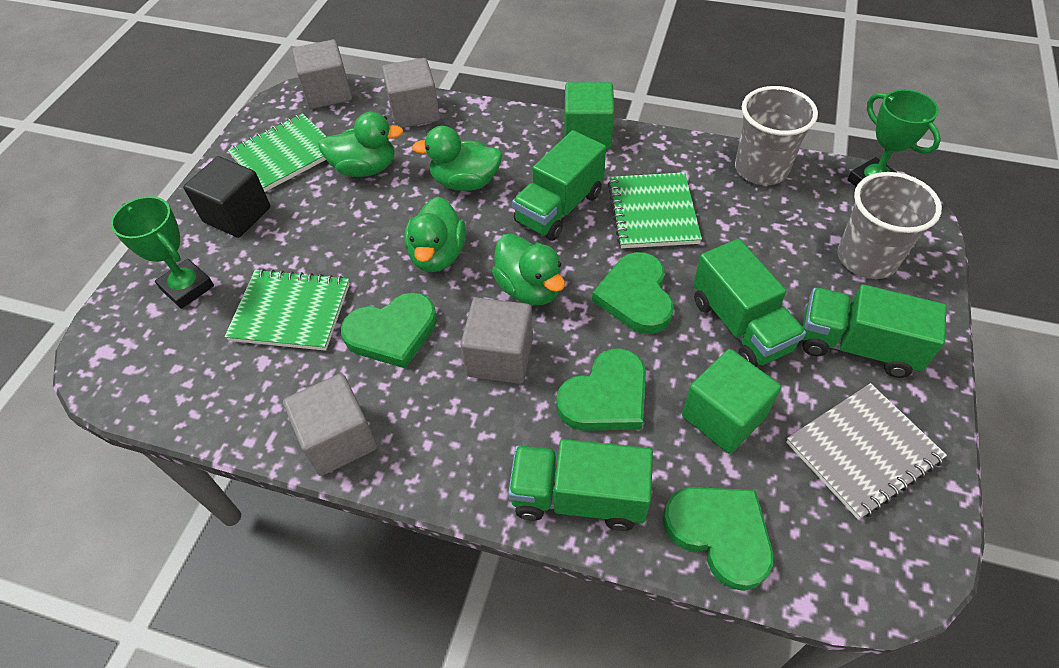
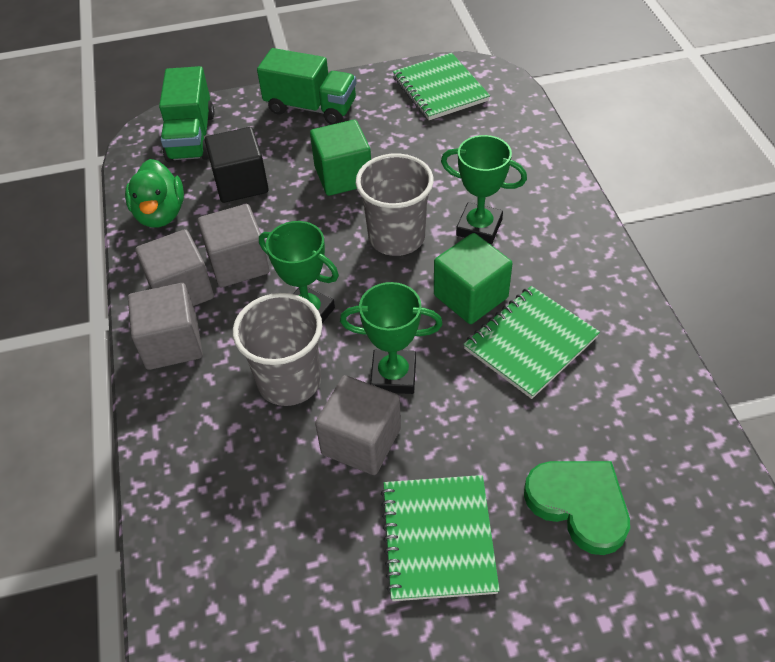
green duck: 4 -> 1
green heart: 4 -> 1
green trophy: 2 -> 3
green truck: 4 -> 2
grey notebook: 1 -> 0

